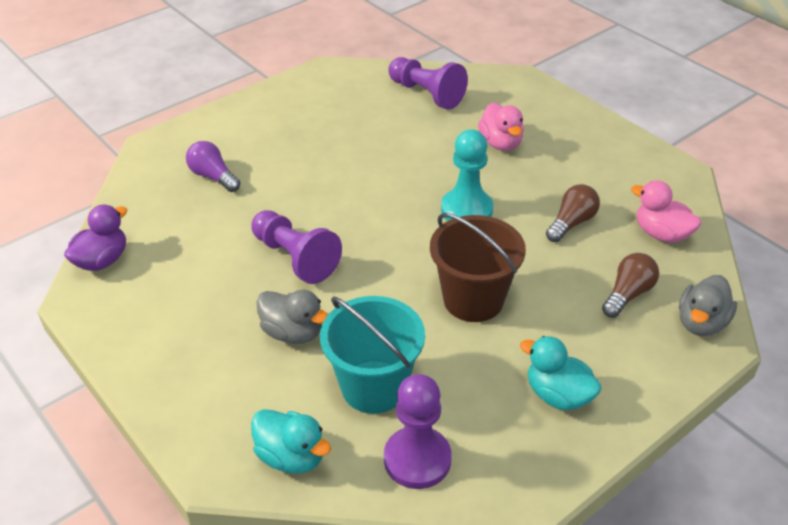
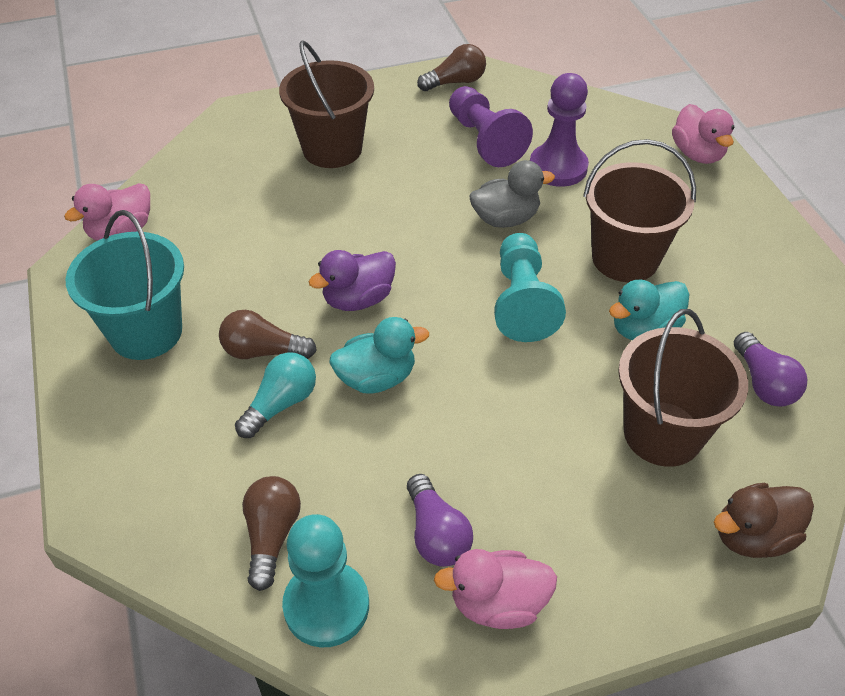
brown bucket: 1 -> 3
brown duck: 0 -> 1
brown light bulb: 2 -> 3
grey duck: 2 -> 1
pink duck: 2 -> 3
purple light bulb: 1 -> 2
purple pawn: 3 -> 2
turquoise light bulb: 0 -> 1
turquoise pawn: 1 -> 2

